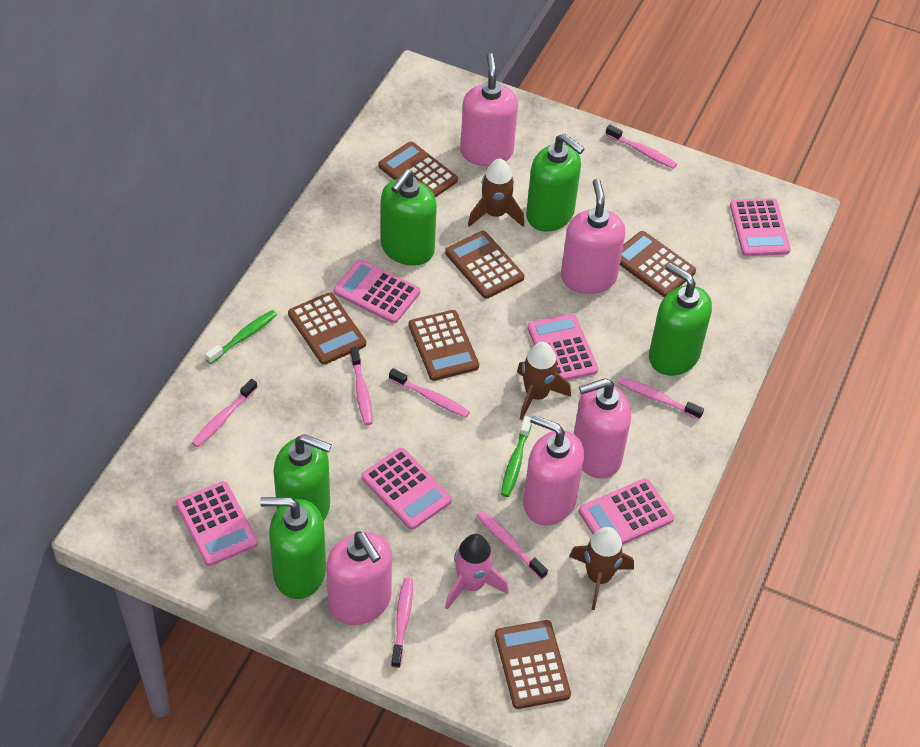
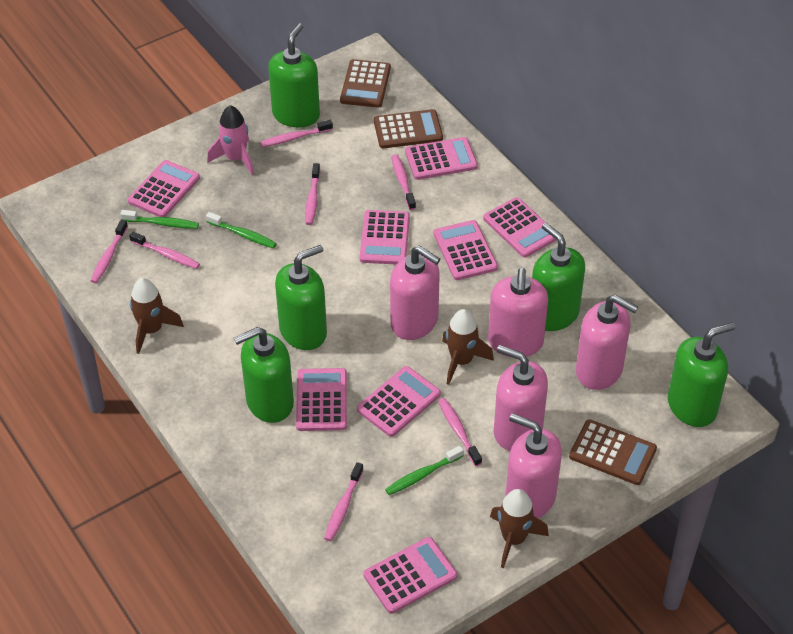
brown calculator: 6 -> 3
green toothbrush: 2 -> 3
pink calculator: 6 -> 8

